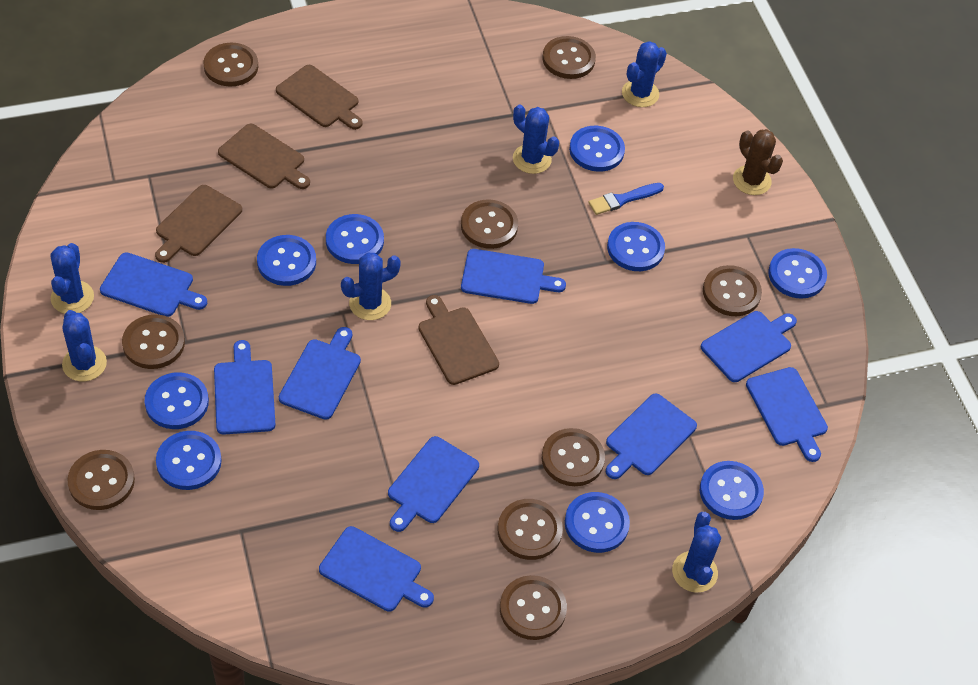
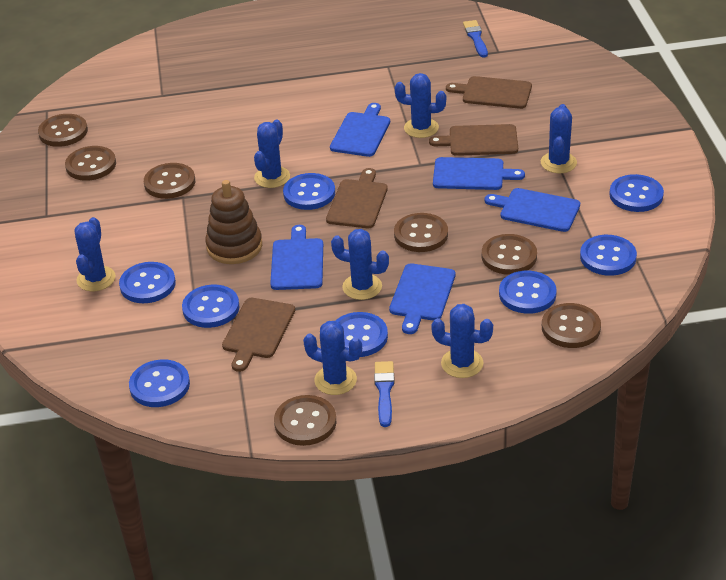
blue brush: 1 -> 2
blue button: 9 -> 8
blue cactus: 6 -> 7
blue cutting board: 9 -> 5
brown button: 9 -> 7
brown cactus: 1 -> 0
brown stacking toy: 0 -> 1

